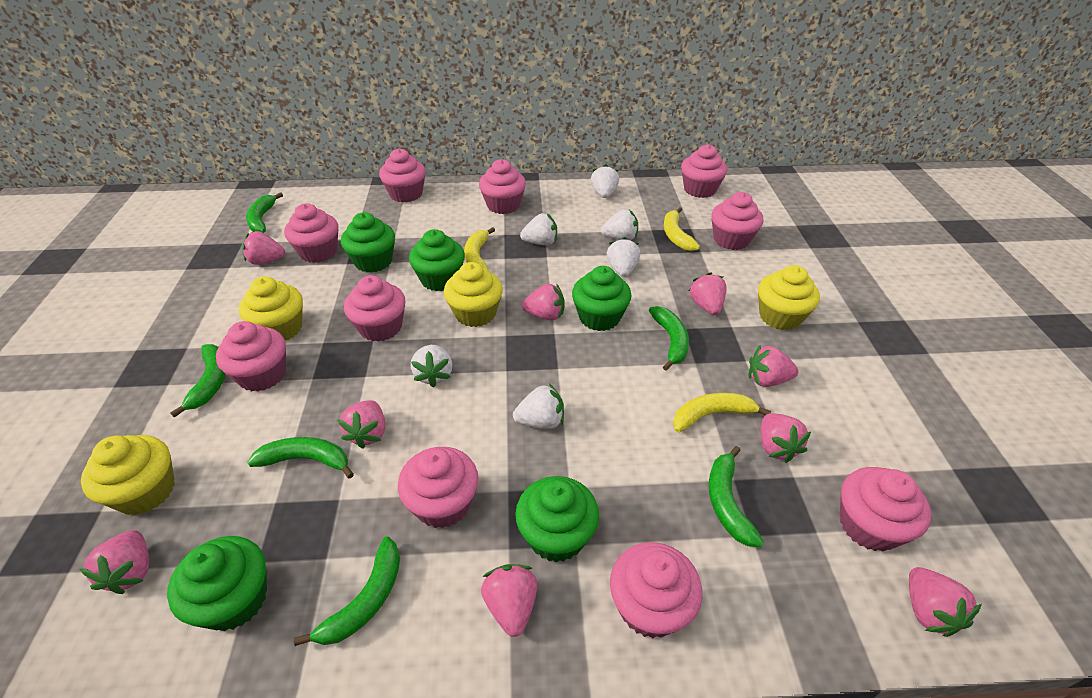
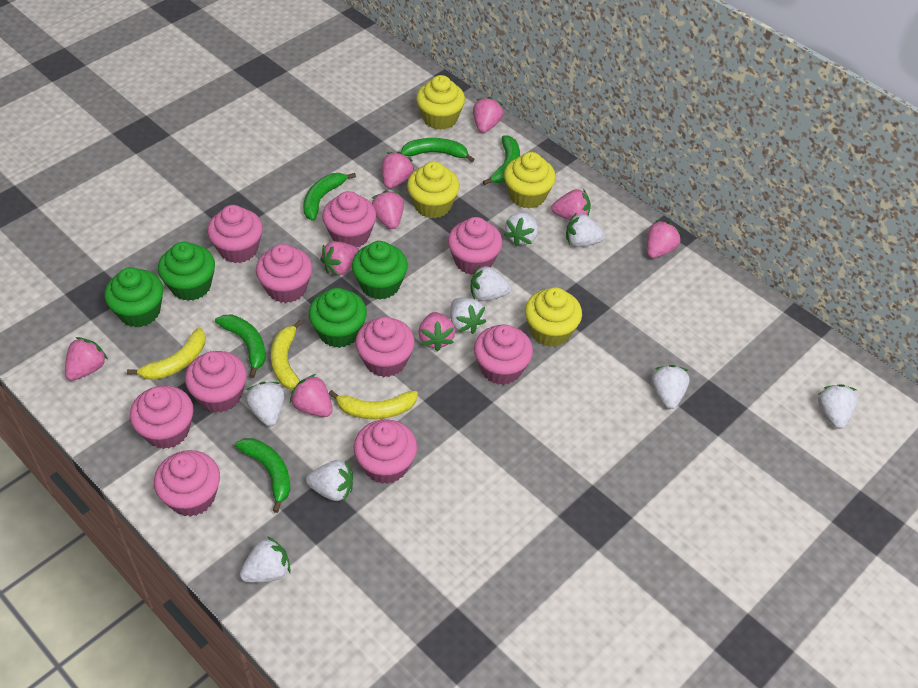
green banana: 6 -> 5
green cupcake: 5 -> 4
white strawberry: 6 -> 9

